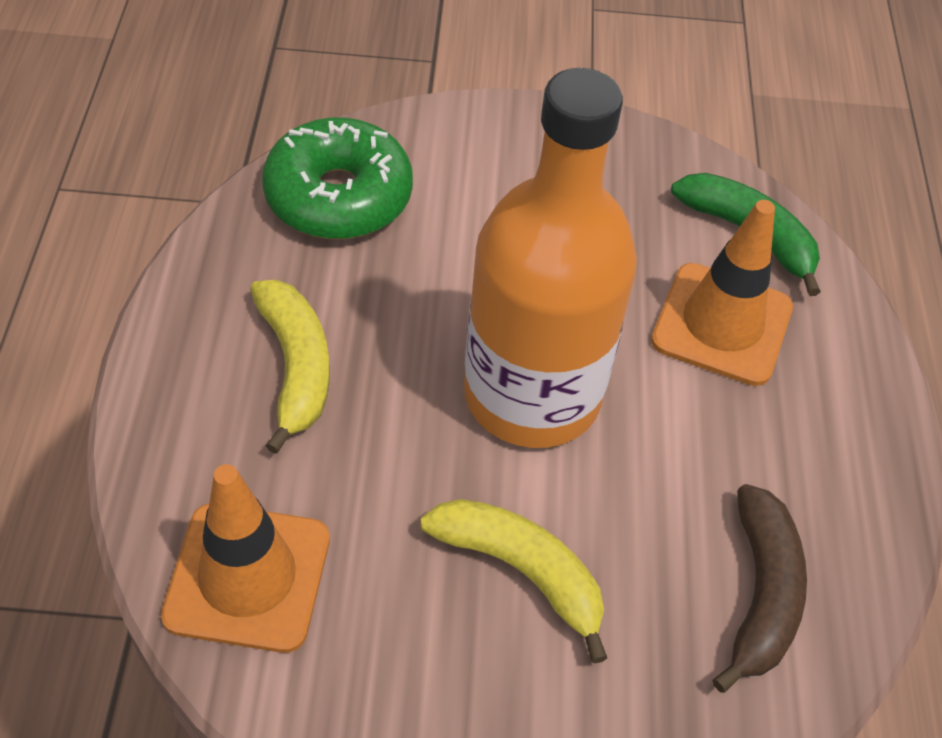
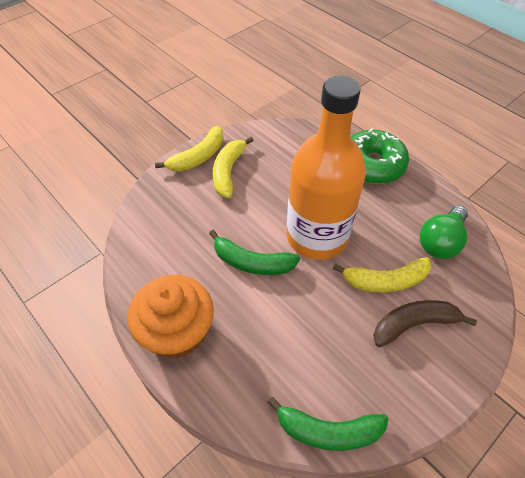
green banana: 1 -> 2
green light bulb: 0 -> 1
orange cupcake: 0 -> 1
orange traffic cone: 2 -> 0
yellow banana: 2 -> 3

